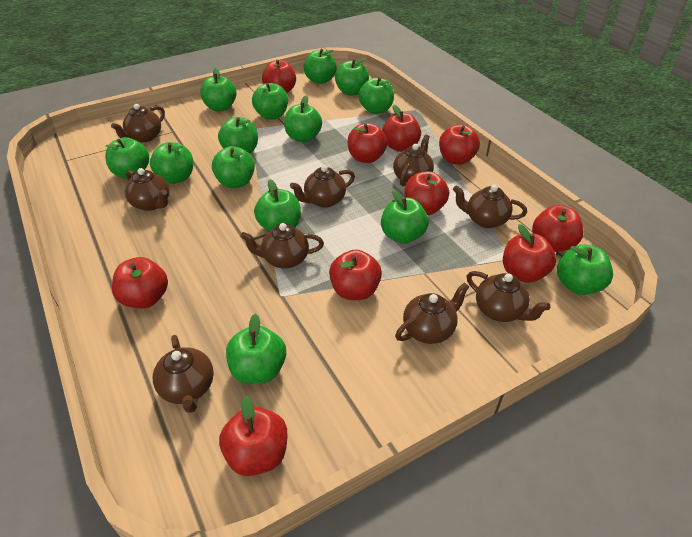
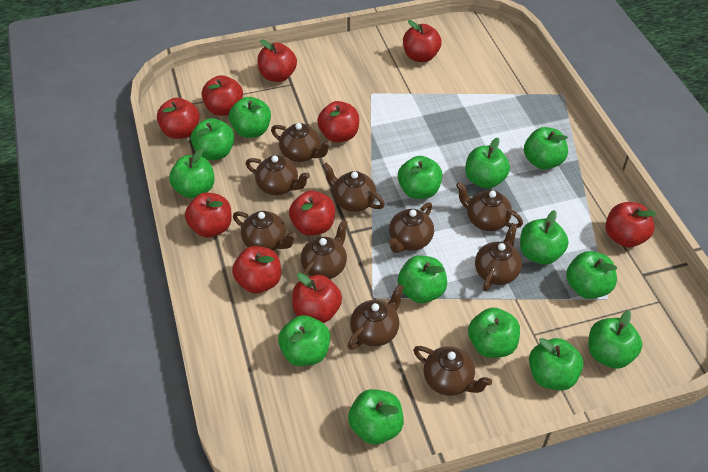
brown teapot: 9 -> 10

